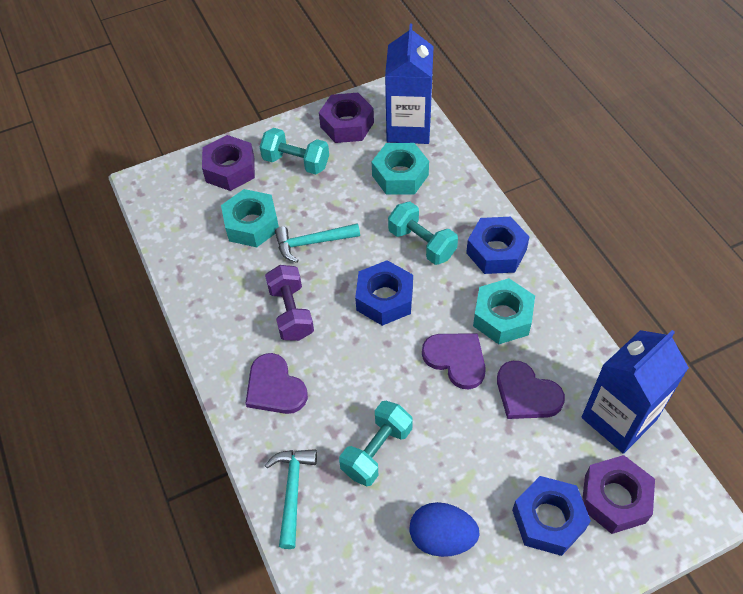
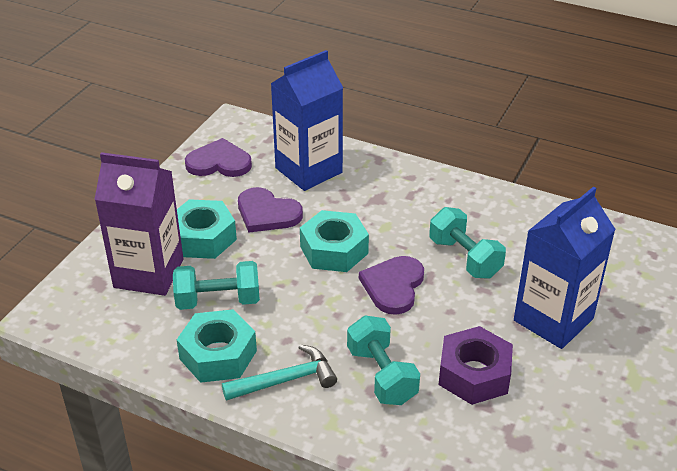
blue egg: 1 -> 0
blue nut: 3 -> 0
purple carton: 0 -> 1
purple dumbbell: 1 -> 0
purple nut: 3 -> 1
turquoise hammer: 2 -> 1

